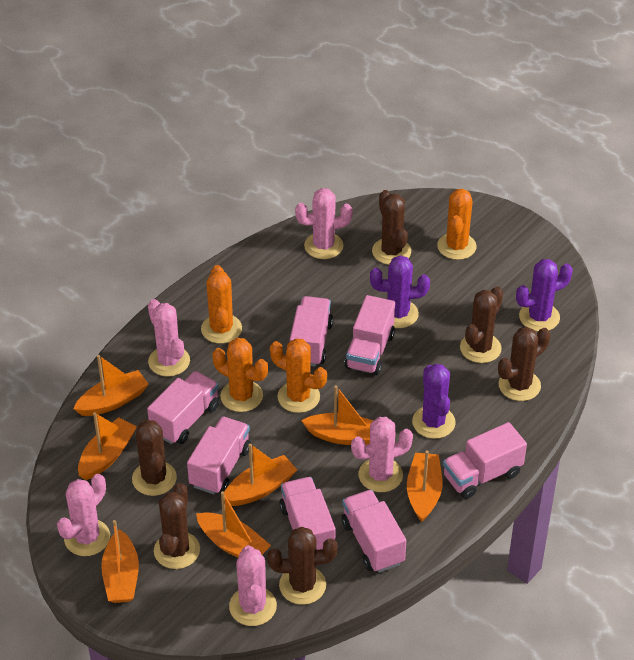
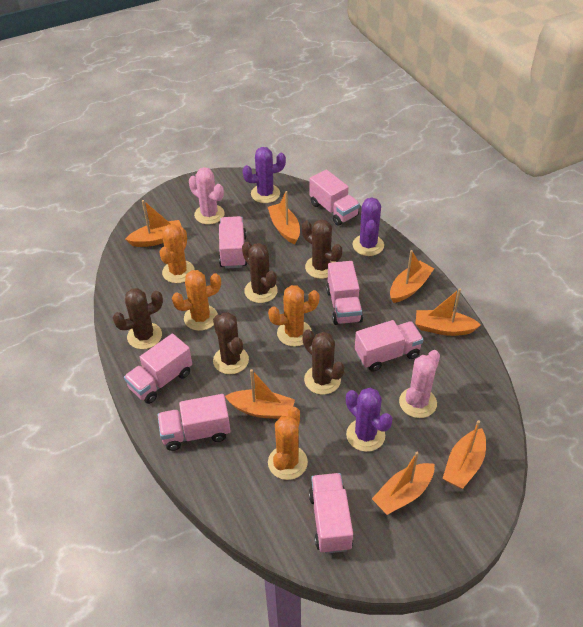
brown cactus: 6 -> 5
pink cactus: 5 -> 2

